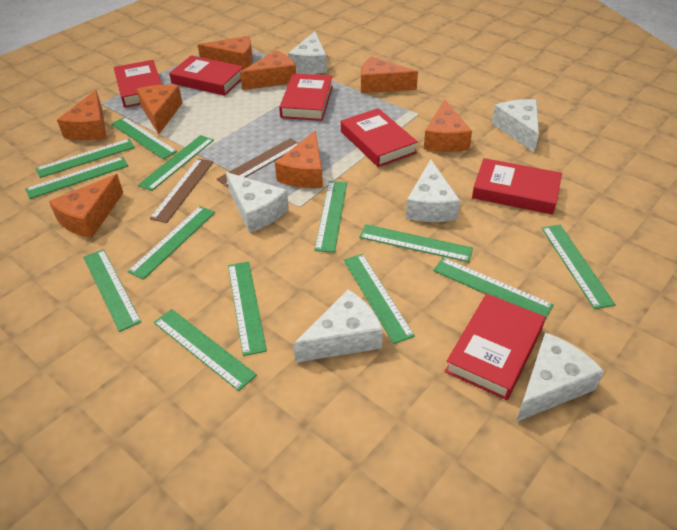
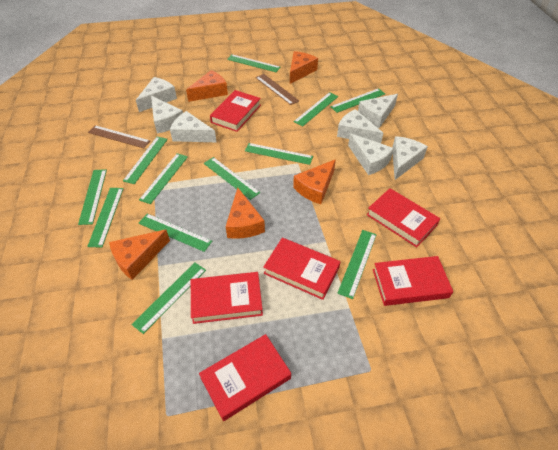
green ruler: 13 -> 12
orange cheese: 8 -> 5
white cheese: 6 -> 7

